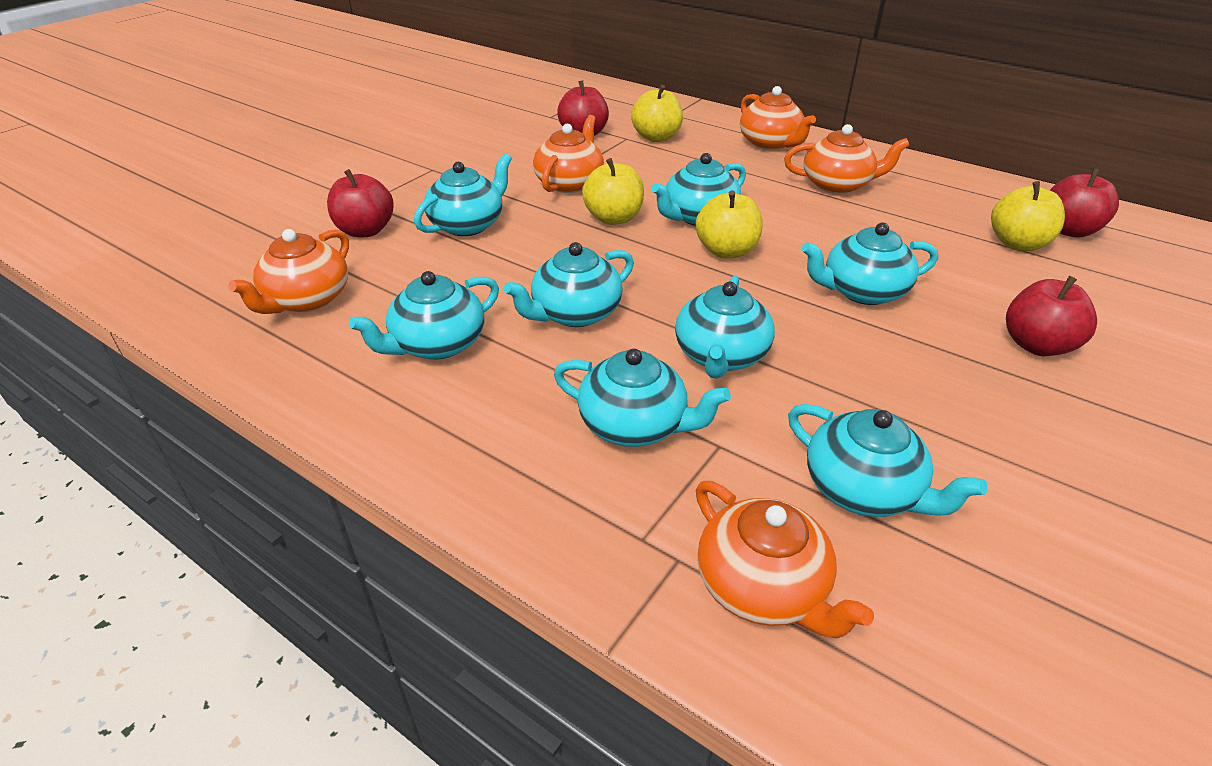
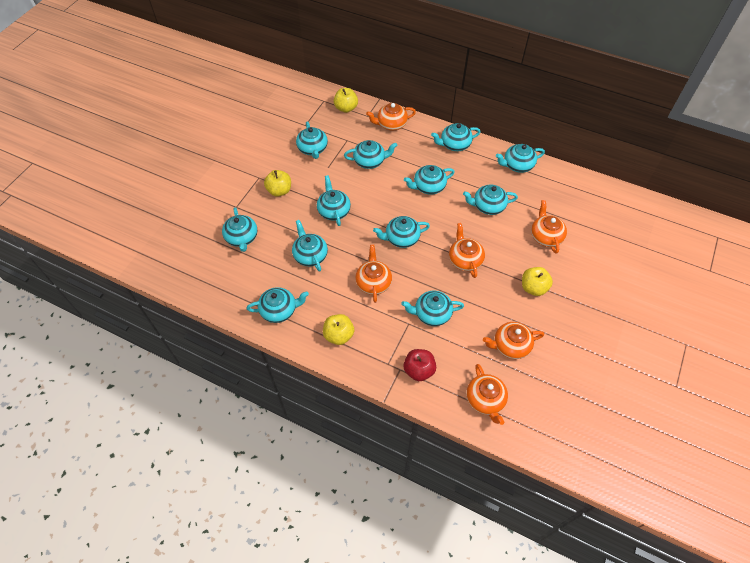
orange teapot: 5 -> 6
red apple: 4 -> 1
turquoise teapot: 8 -> 12

